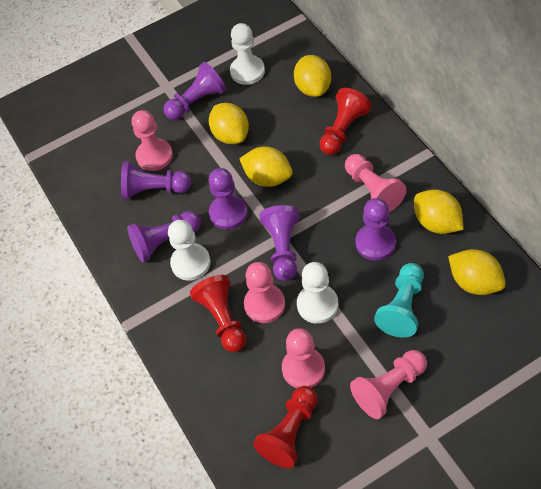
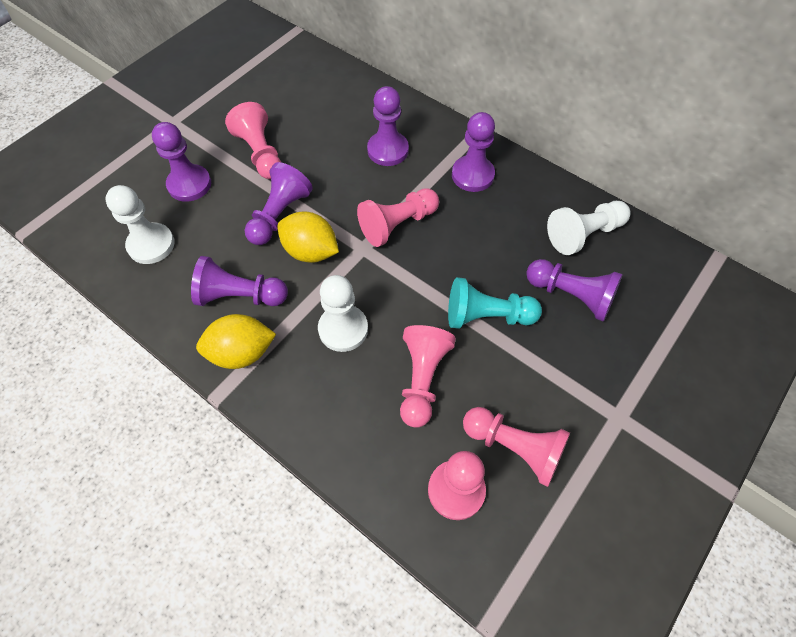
red pawn: 3 -> 0
yellow lemon: 5 -> 2

